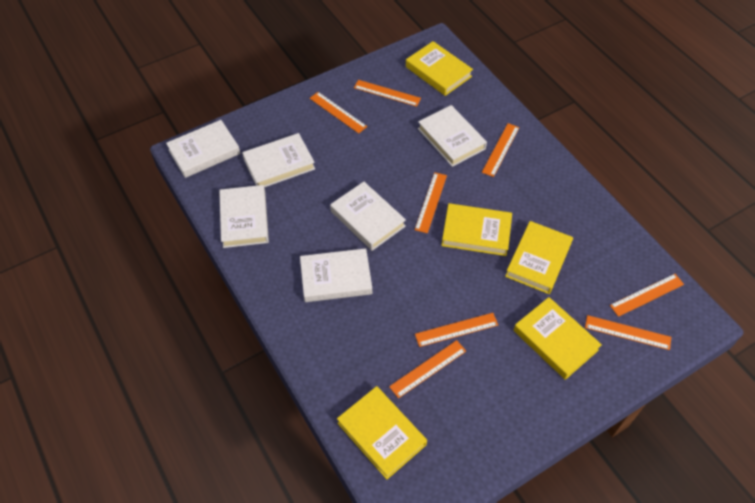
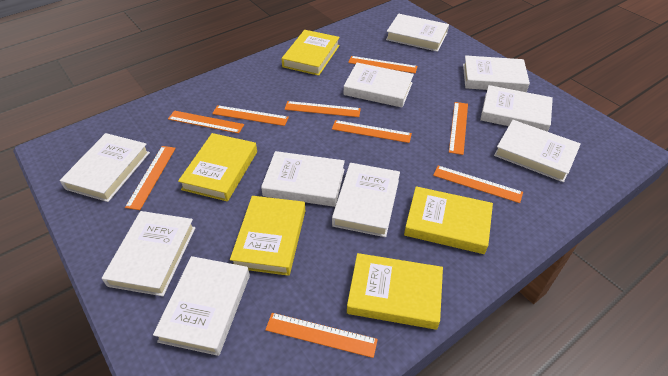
orange ruler: 8 -> 9
white book: 6 -> 10

